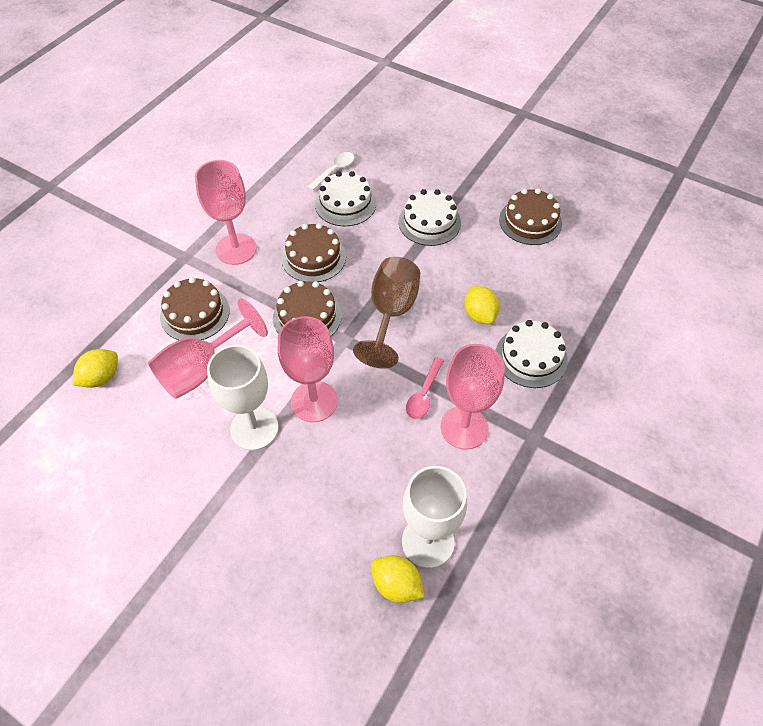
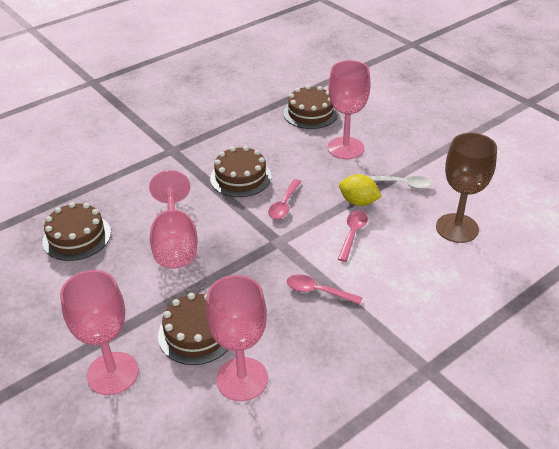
pink spoon: 1 -> 3
white cake: 3 -> 0
white goblet: 2 -> 0
yellow lemon: 3 -> 1

